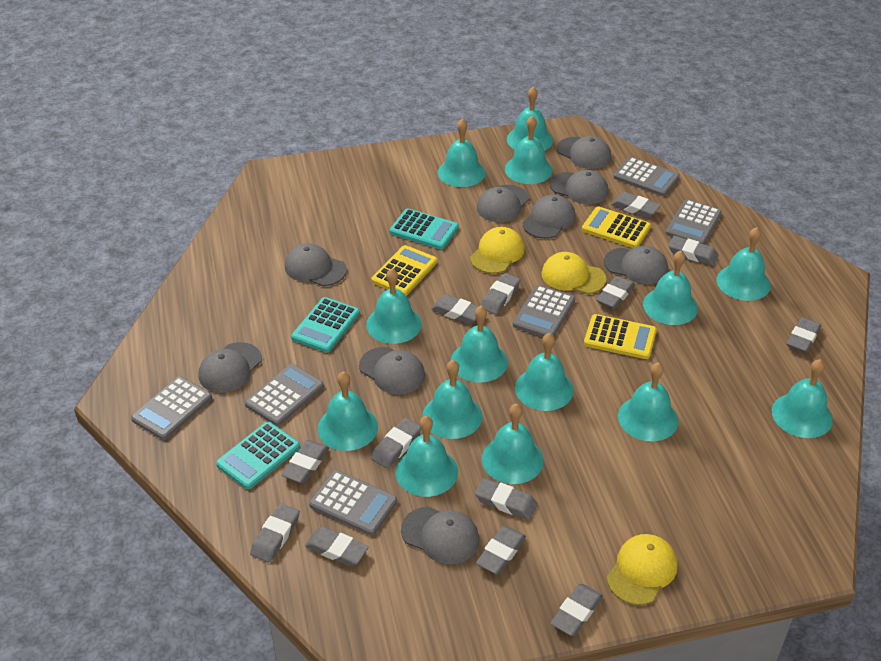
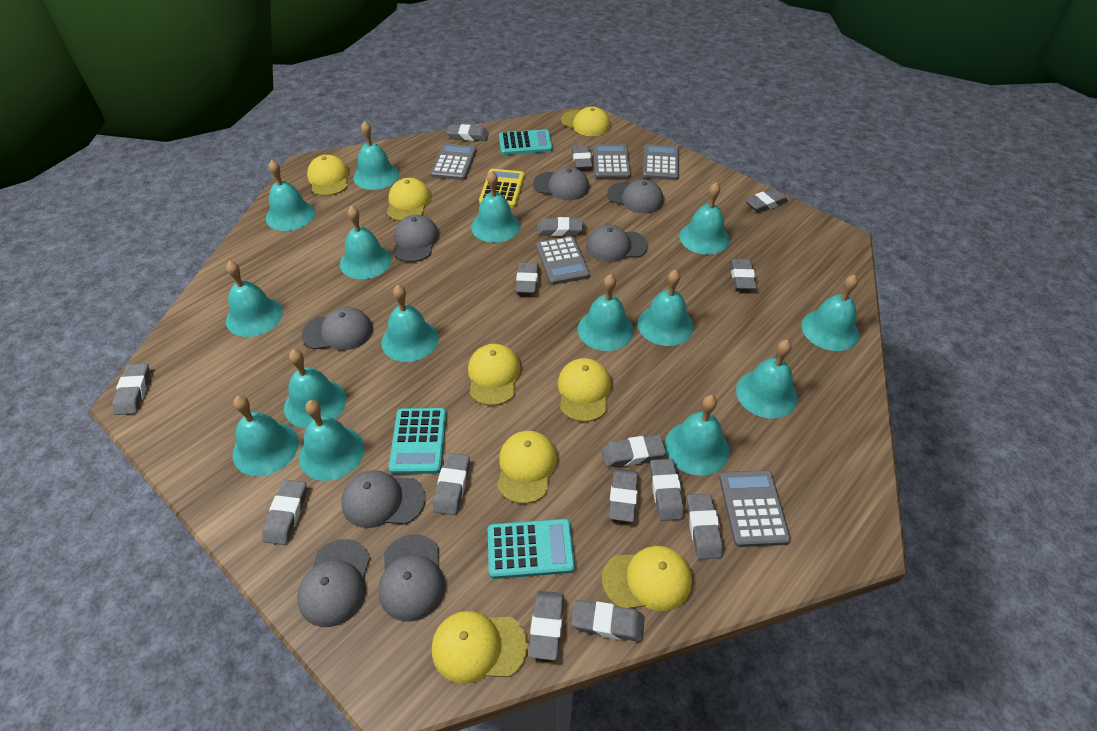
grey calculator: 6 -> 5
grey cap: 9 -> 8
grey eraser: 13 -> 15
turquoise bell: 14 -> 15
yellow calculator: 3 -> 1
yellow cap: 3 -> 8

